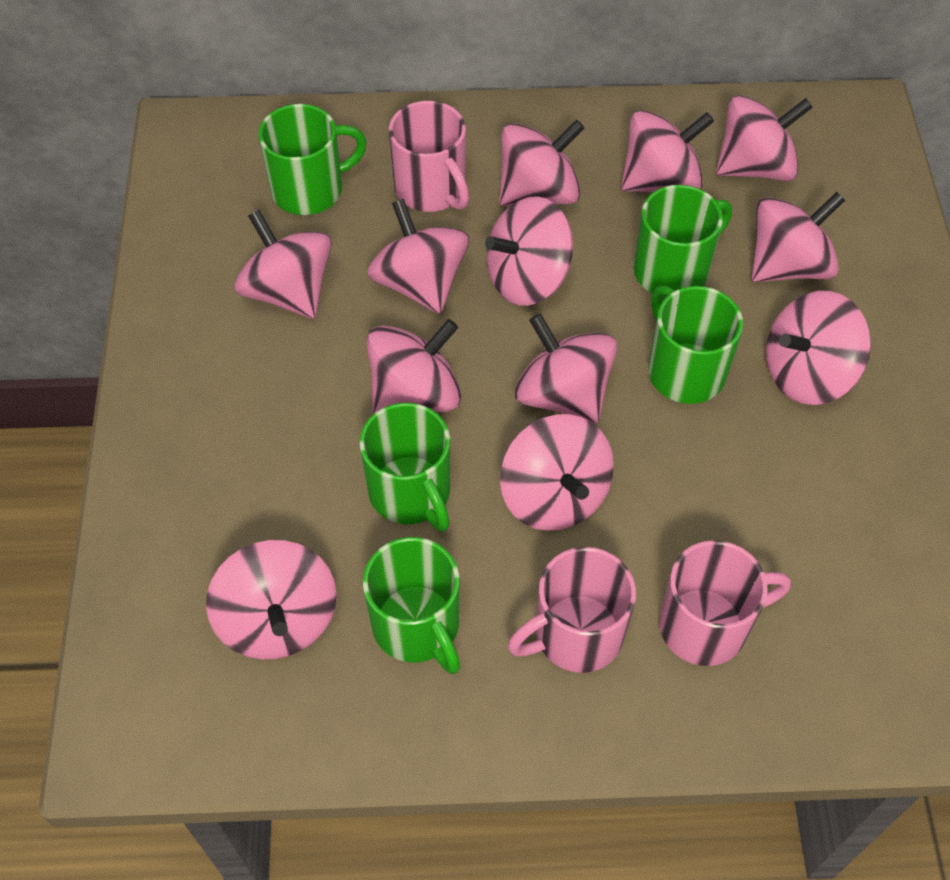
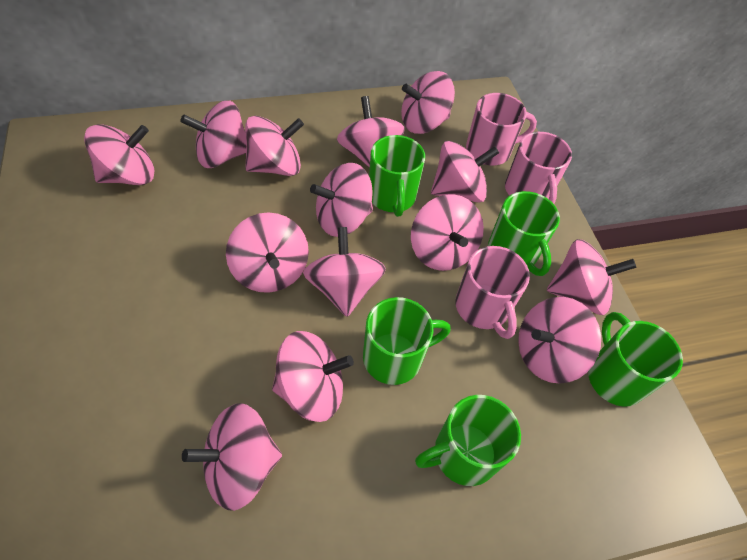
pink spinning top: 12 -> 14

